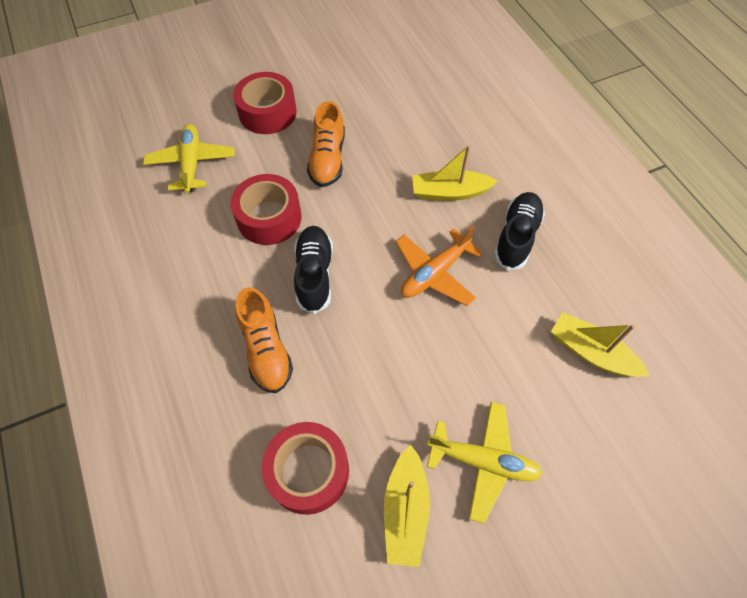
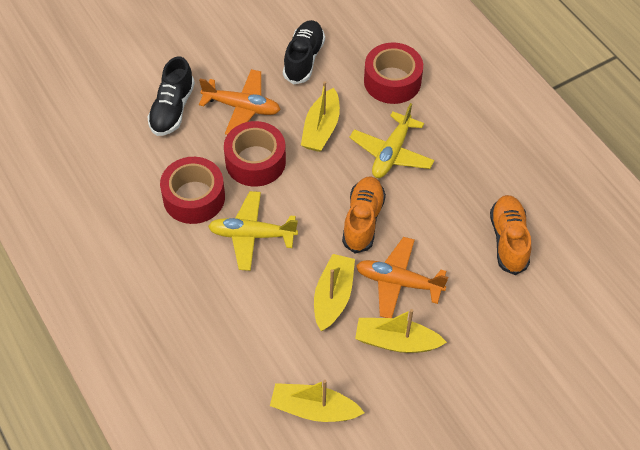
orange plane: 1 -> 2
yellow boat: 3 -> 4

